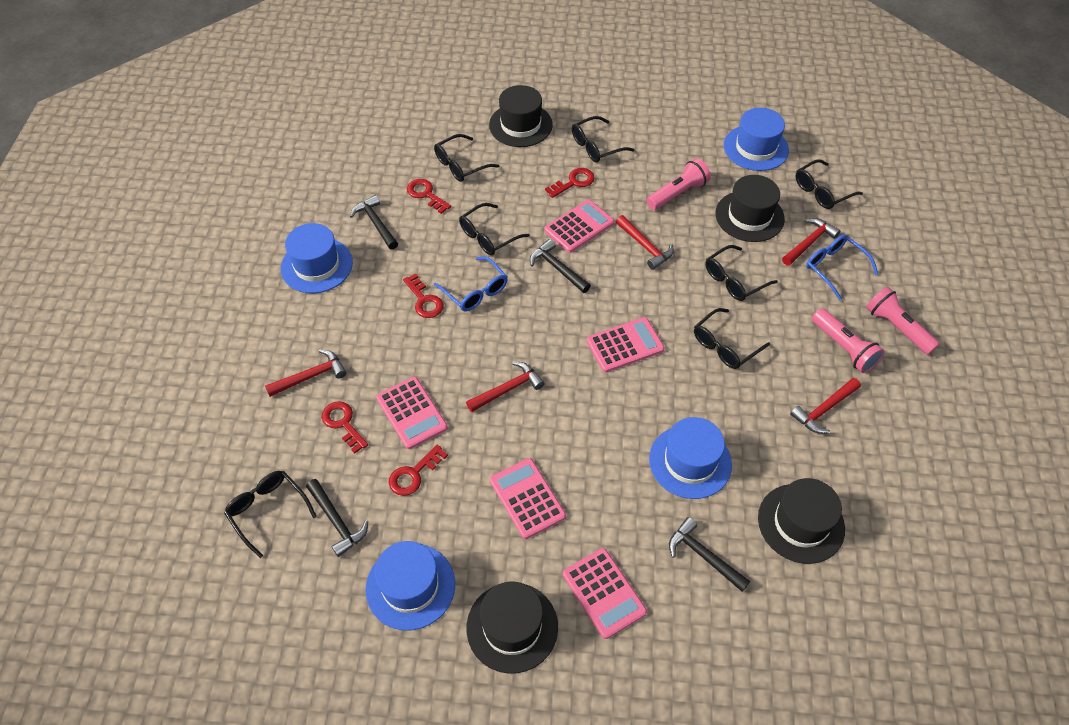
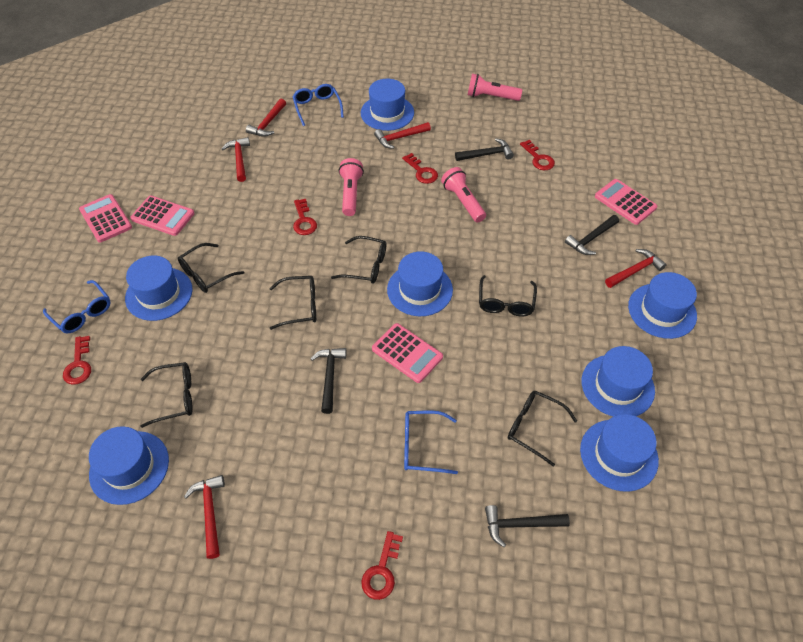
black glasses: 7 -> 6
black hat: 4 -> 0
blue glasses: 2 -> 3
blue hat: 4 -> 7
pink calculator: 5 -> 4

